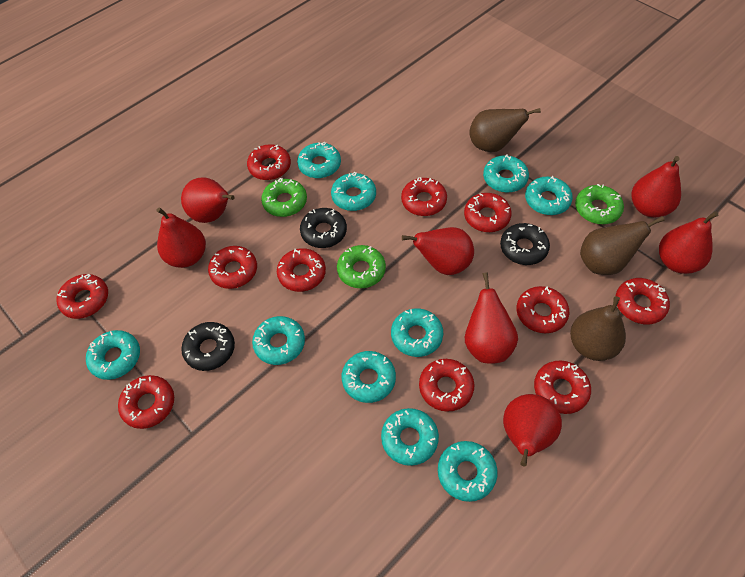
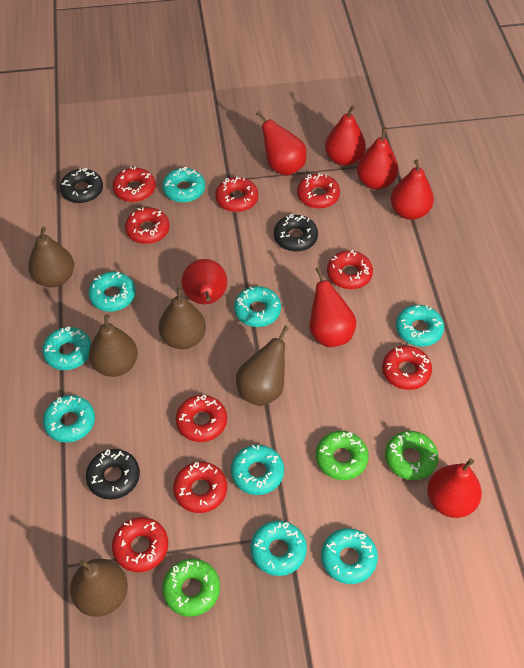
brown pear: 3 -> 5
red donut: 11 -> 9
turquoise donut: 10 -> 9

